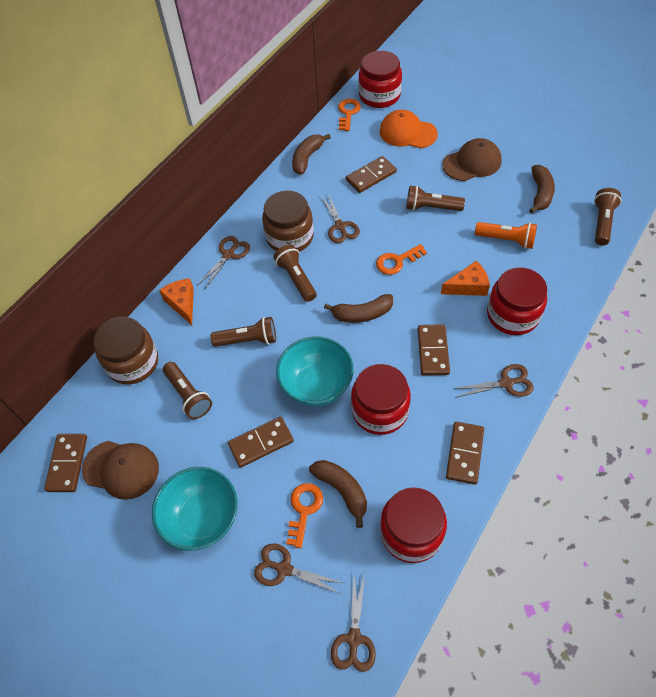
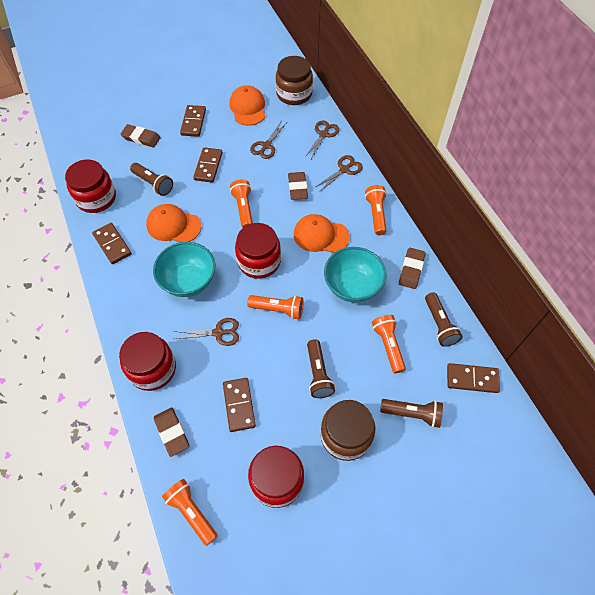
brown banana: 4 -> 0
brown cap: 2 -> 0
brown eraser: 0 -> 4
brown flashlight: 5 -> 4
brown scissors: 5 -> 4
orange cap: 1 -> 3
orange cheese: 2 -> 0
orange flashlight: 1 -> 5
orange key: 3 -> 0

